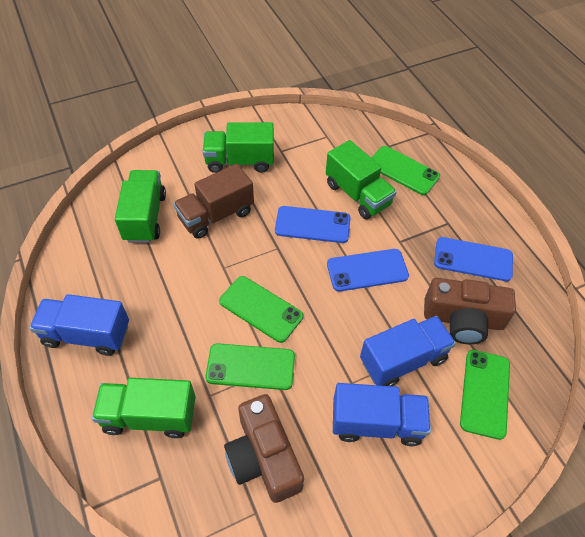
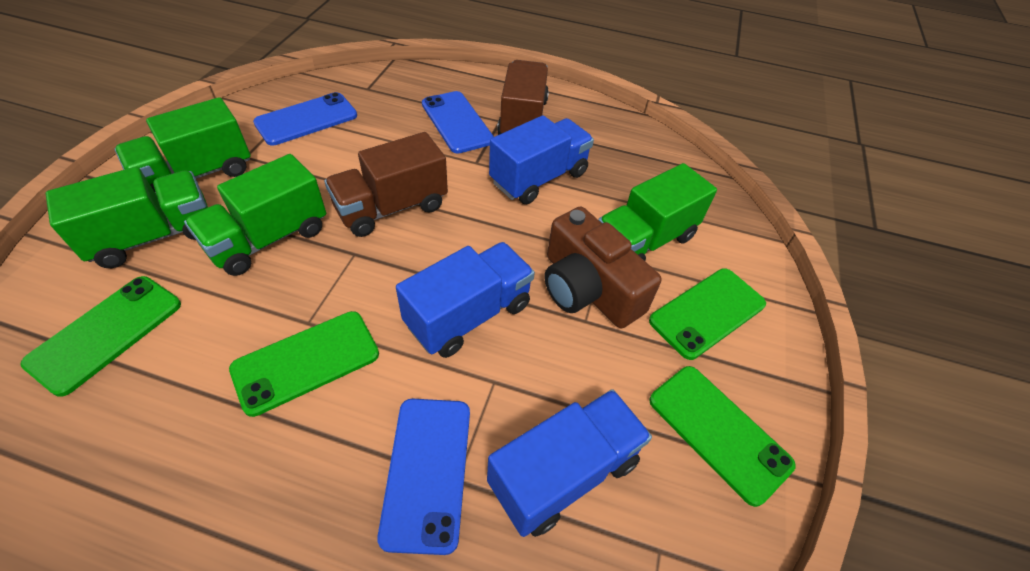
brown camera: 2 -> 1
brown truck: 1 -> 2

